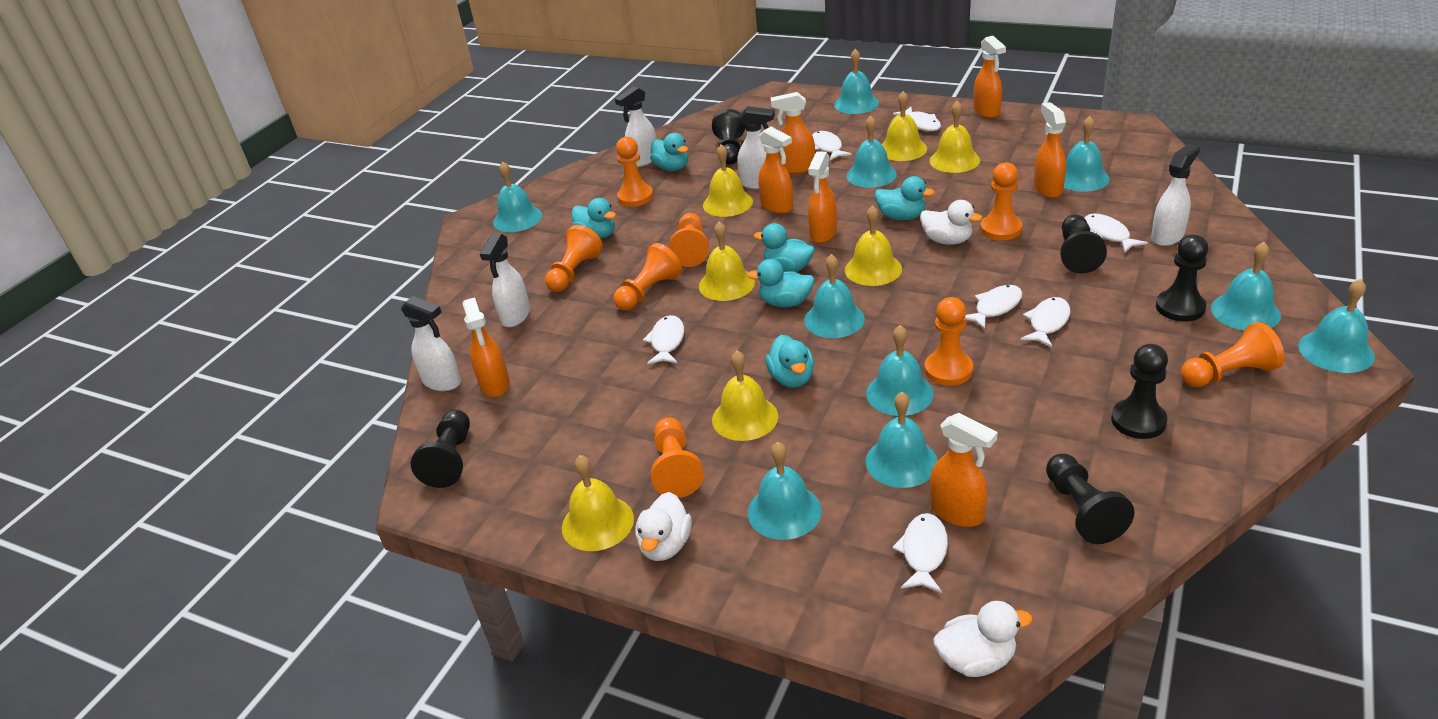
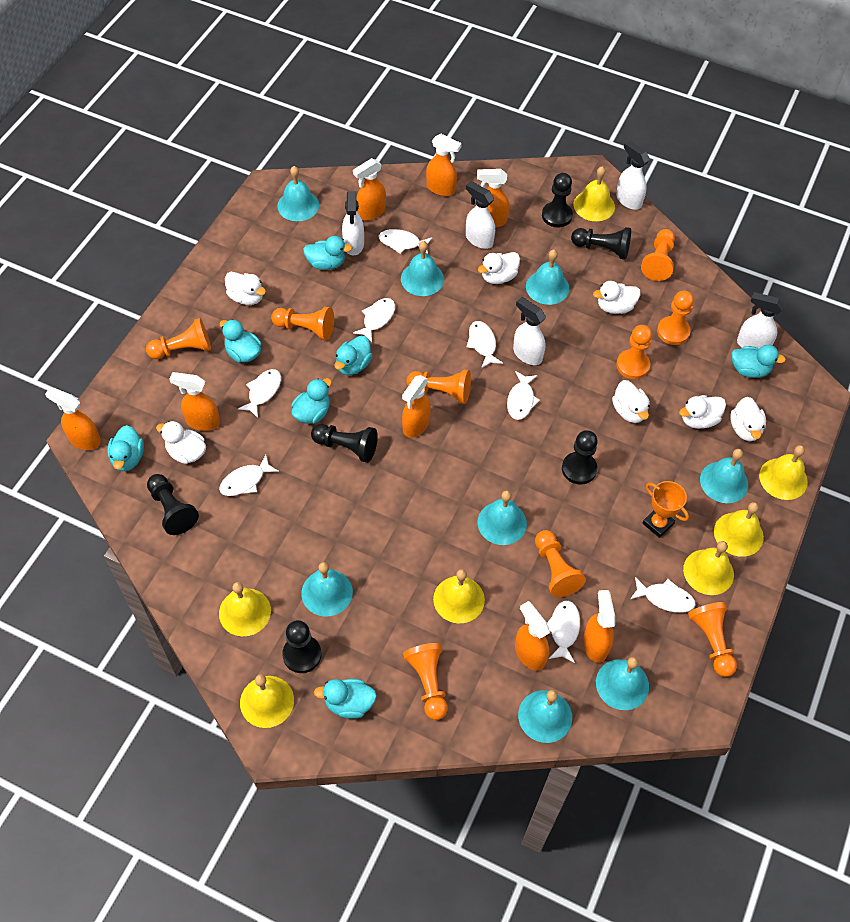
orange pawn: 8 -> 9
orange spray bottle: 7 -> 8
orange trophy: 0 -> 1
turquoise bell: 10 -> 8
turquoise duck: 6 -> 7
white duck: 3 -> 7
white fish: 7 -> 8

